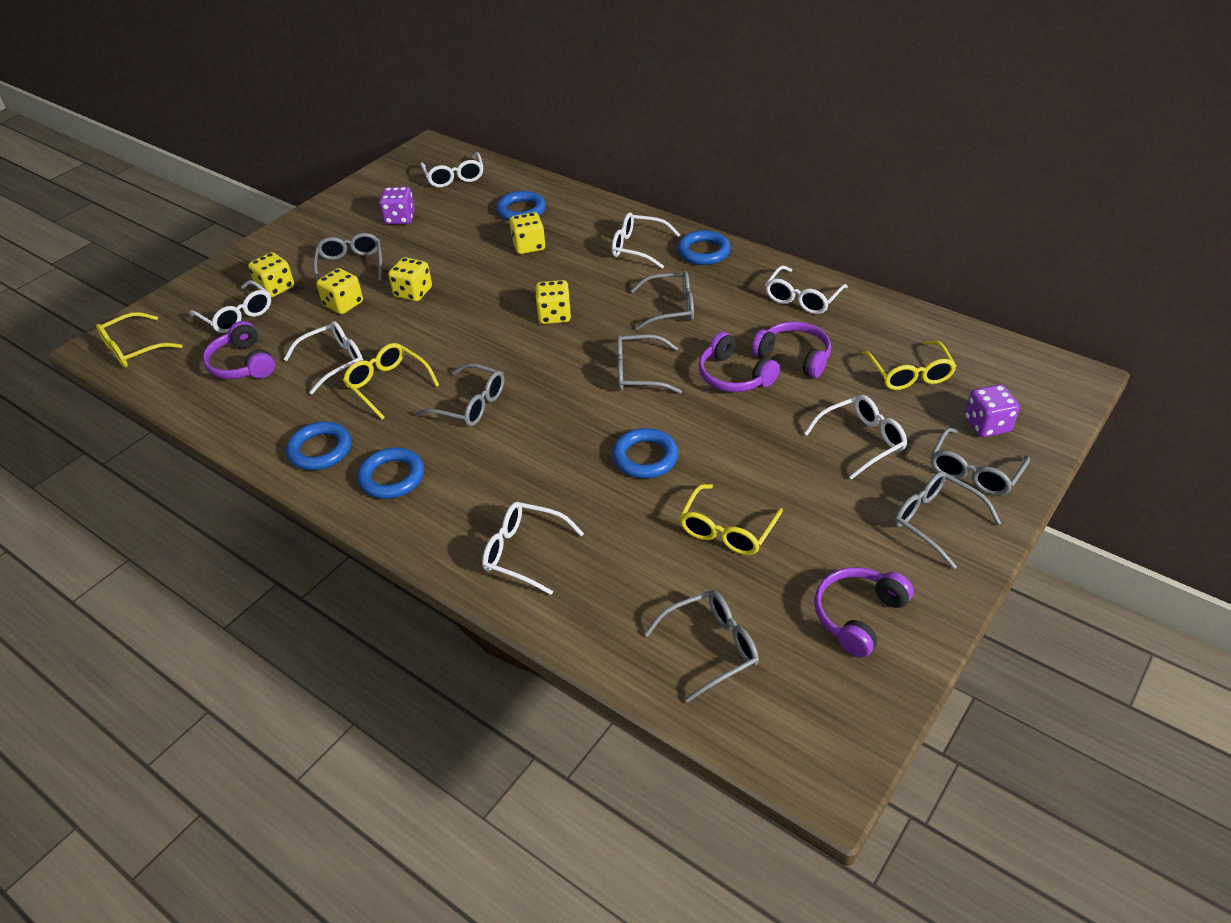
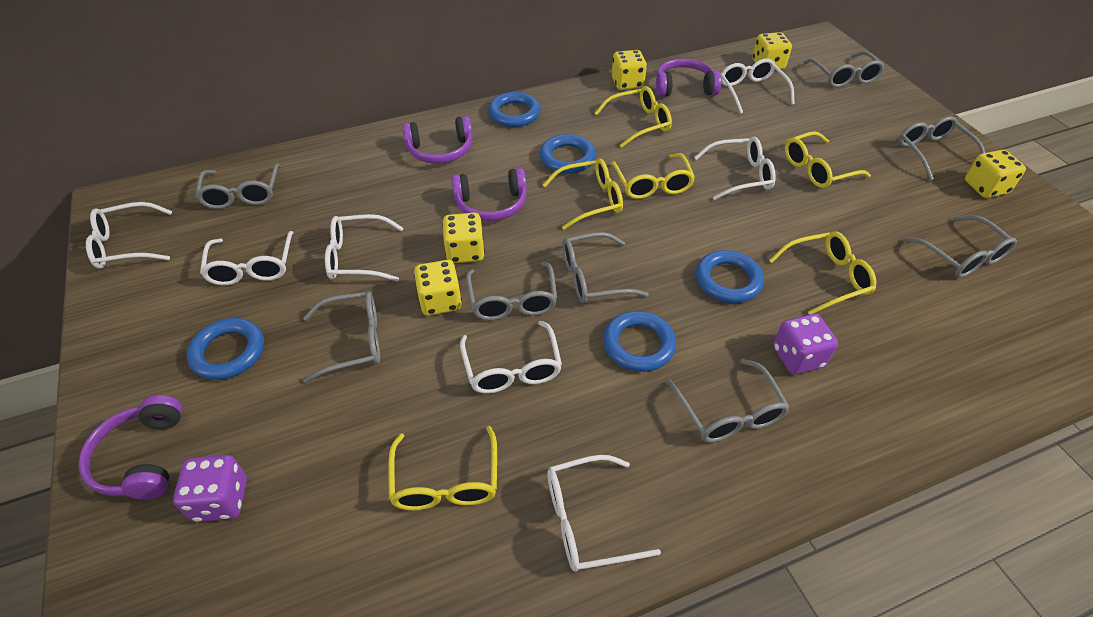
grey glasses: 7 -> 8
yellow glasses: 4 -> 6

